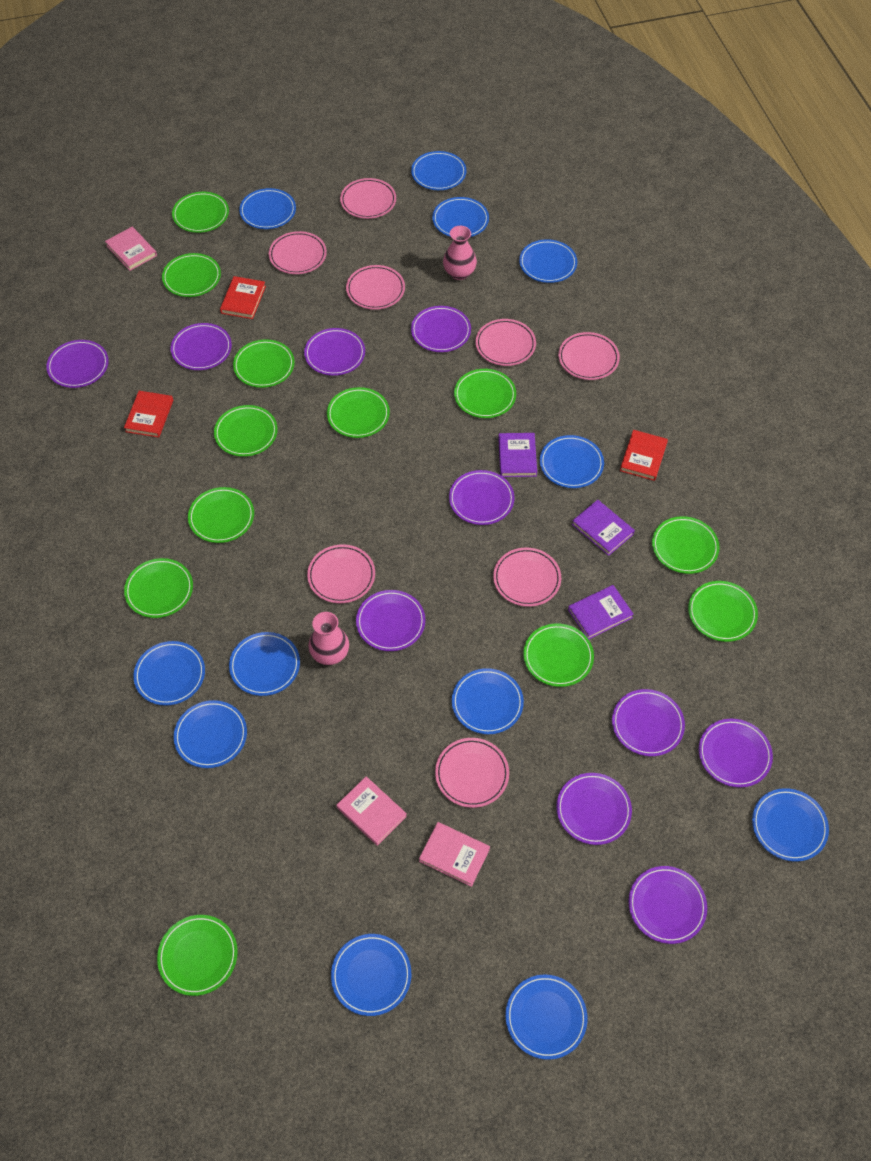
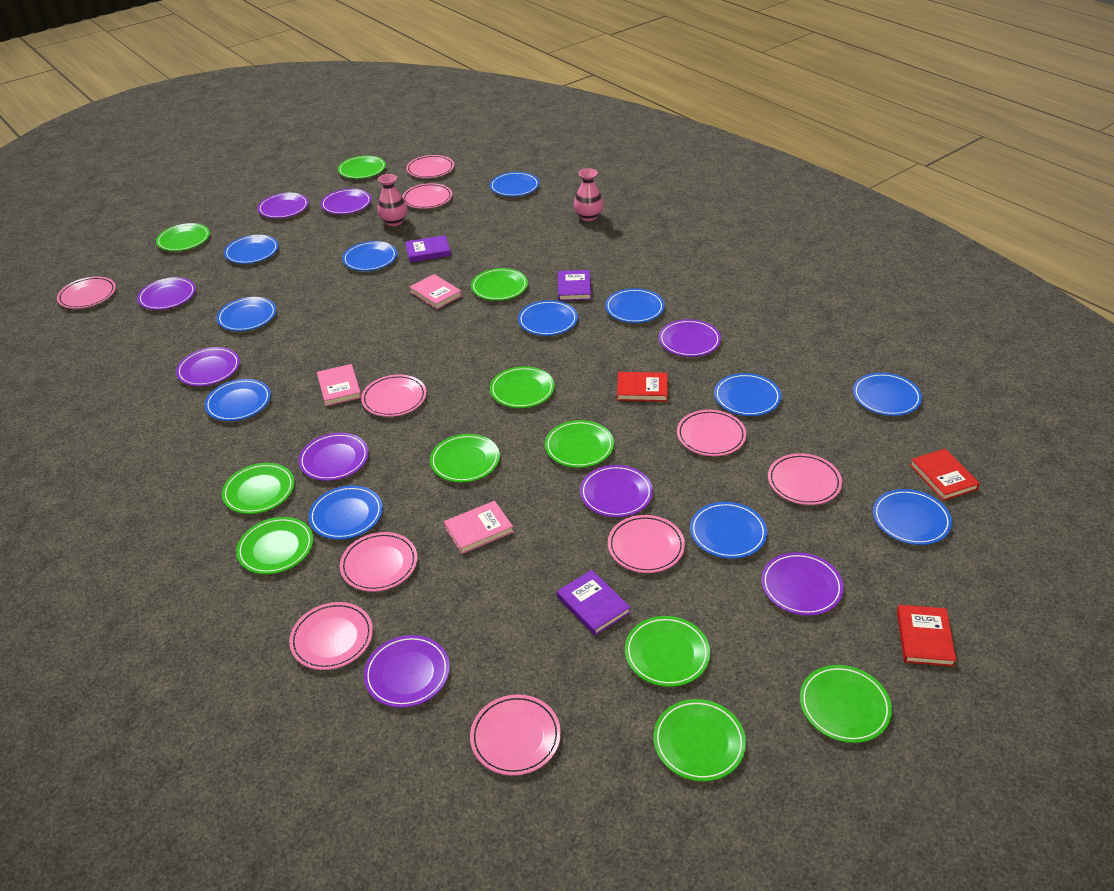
green plate: 12 -> 11
pink plate: 8 -> 10
purple plate: 10 -> 9

